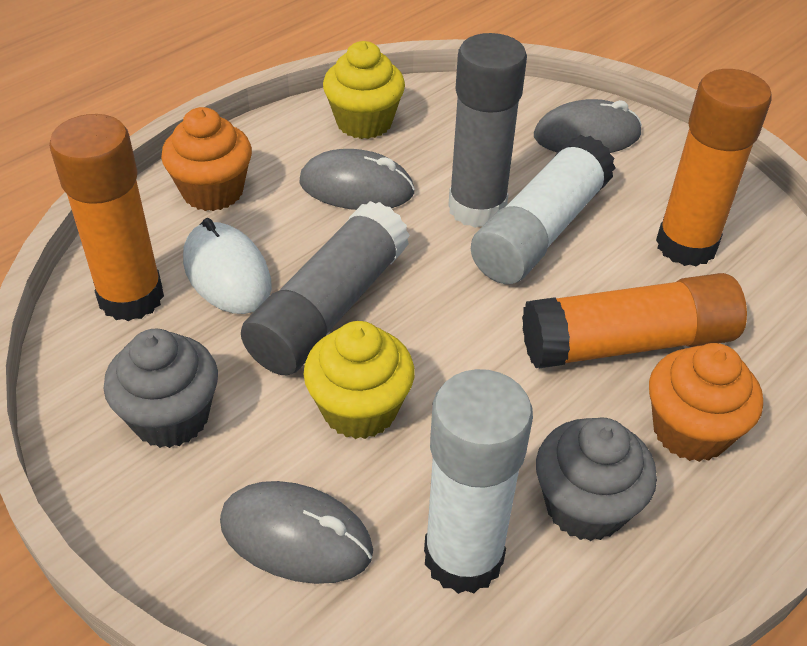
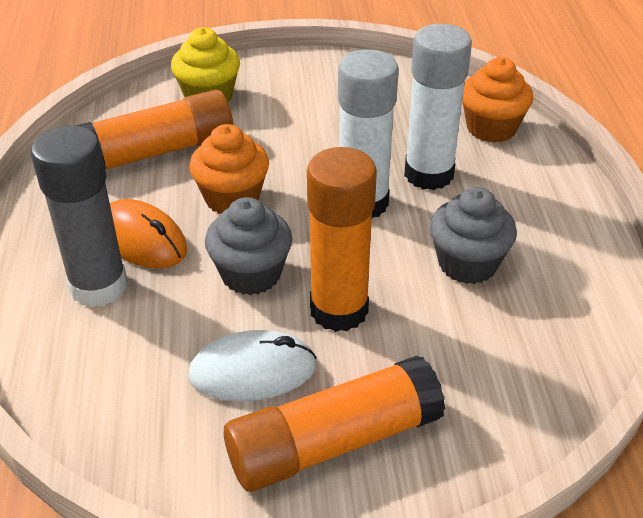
grey glue stick: 2 -> 1
grey mouse: 3 -> 0
orange mouse: 0 -> 1
yellow cupcake: 2 -> 1

